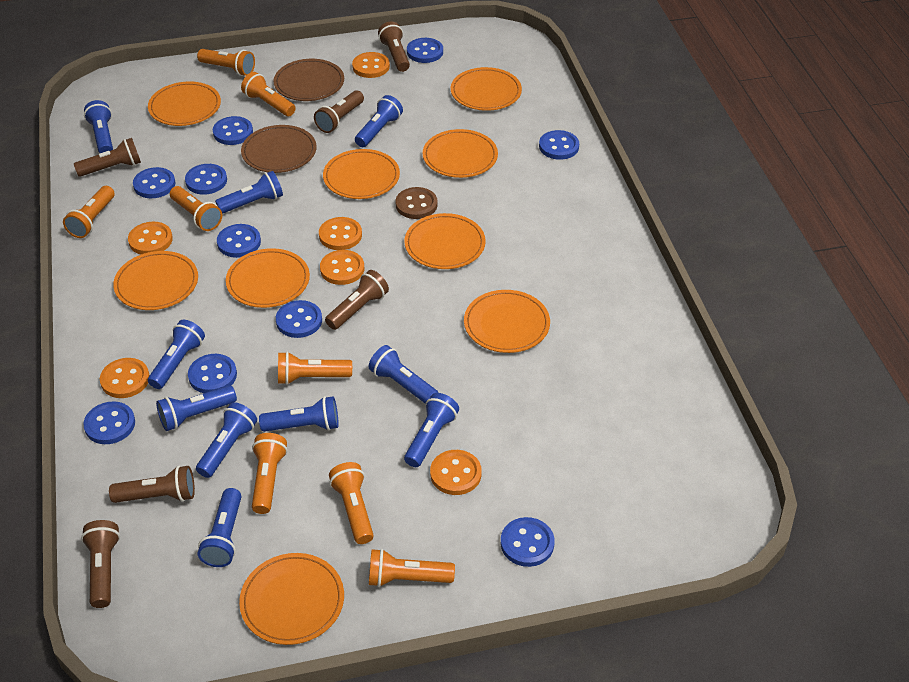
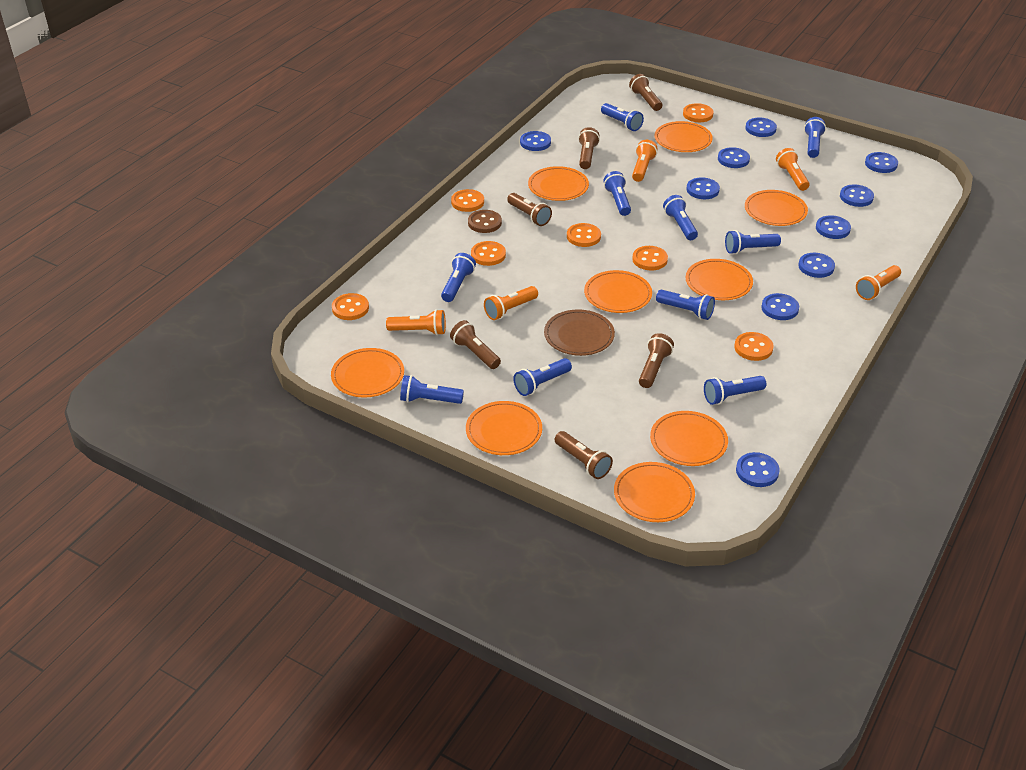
brown plate: 2 -> 1
orange button: 6 -> 7
orange flashlight: 8 -> 5

